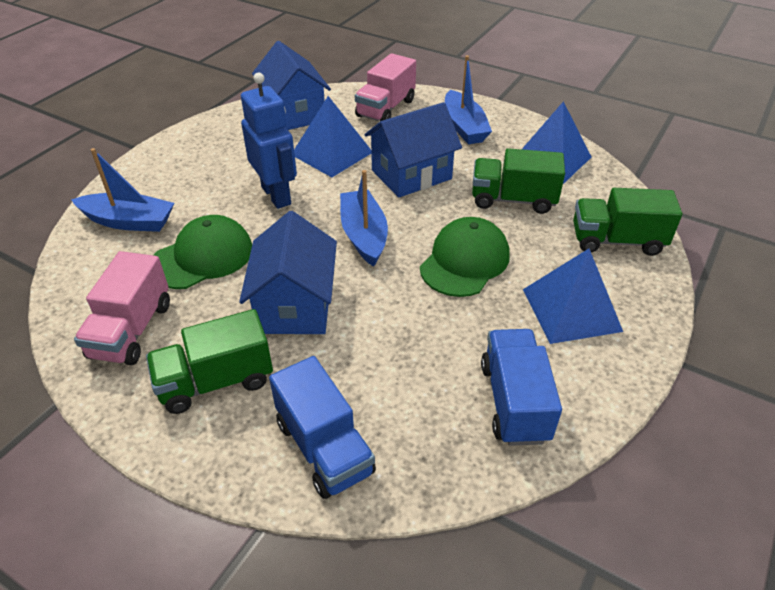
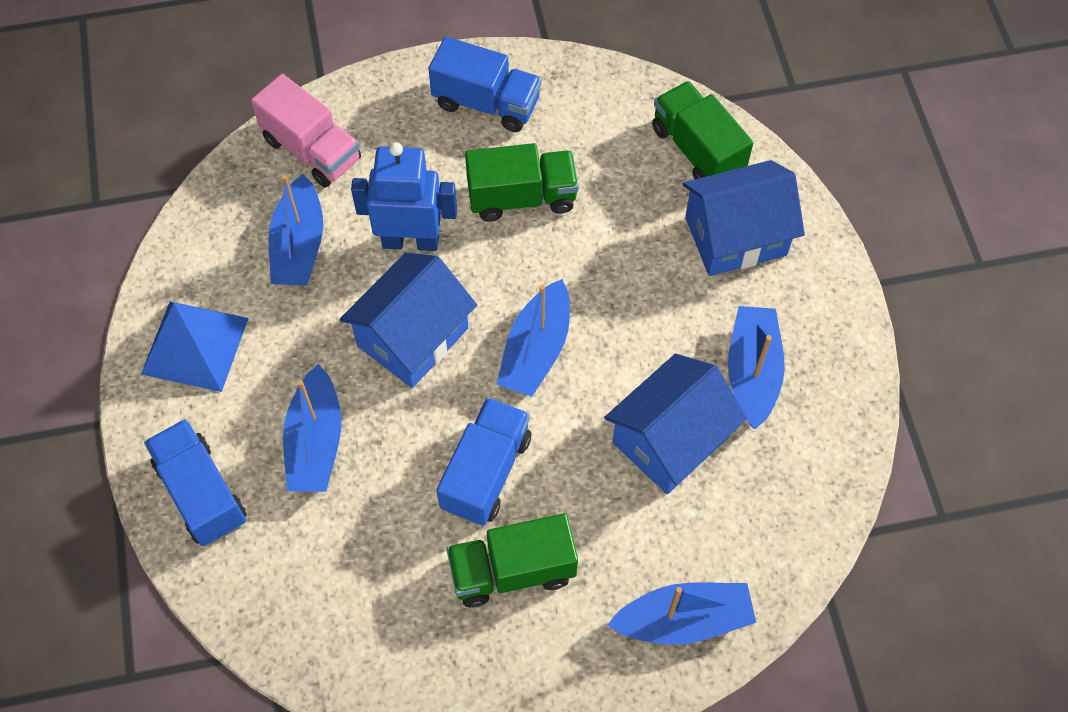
blue boat: 3 -> 5
blue pyramid: 3 -> 1
blue truck: 2 -> 3
green cap: 2 -> 0
pink truck: 2 -> 1

